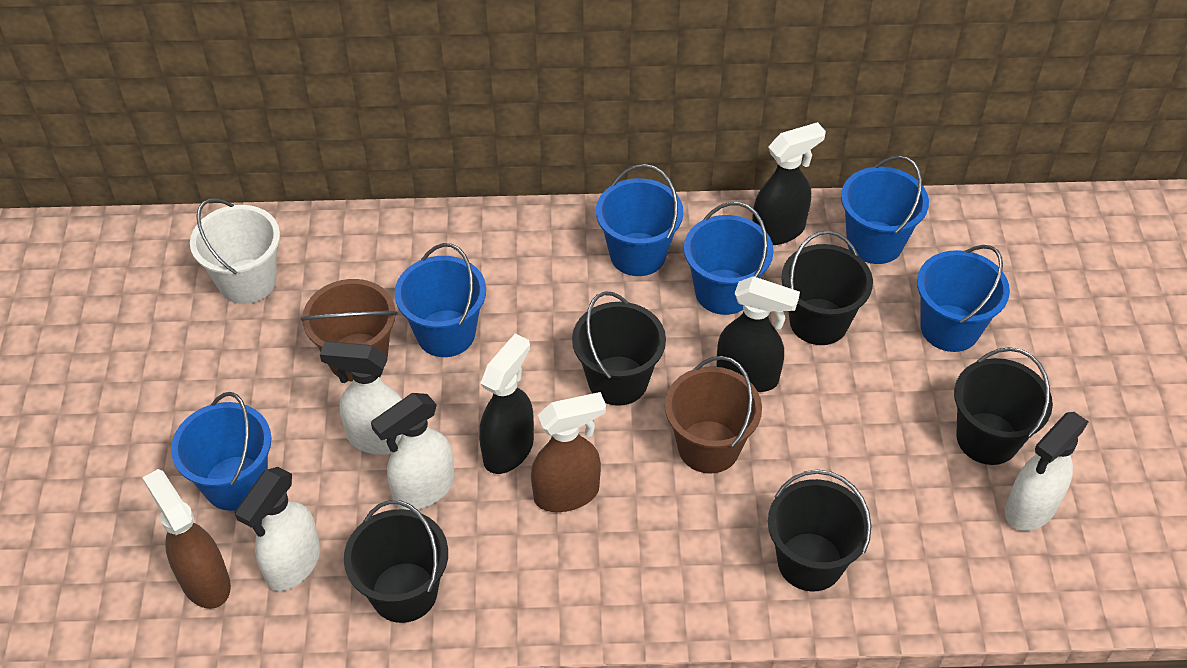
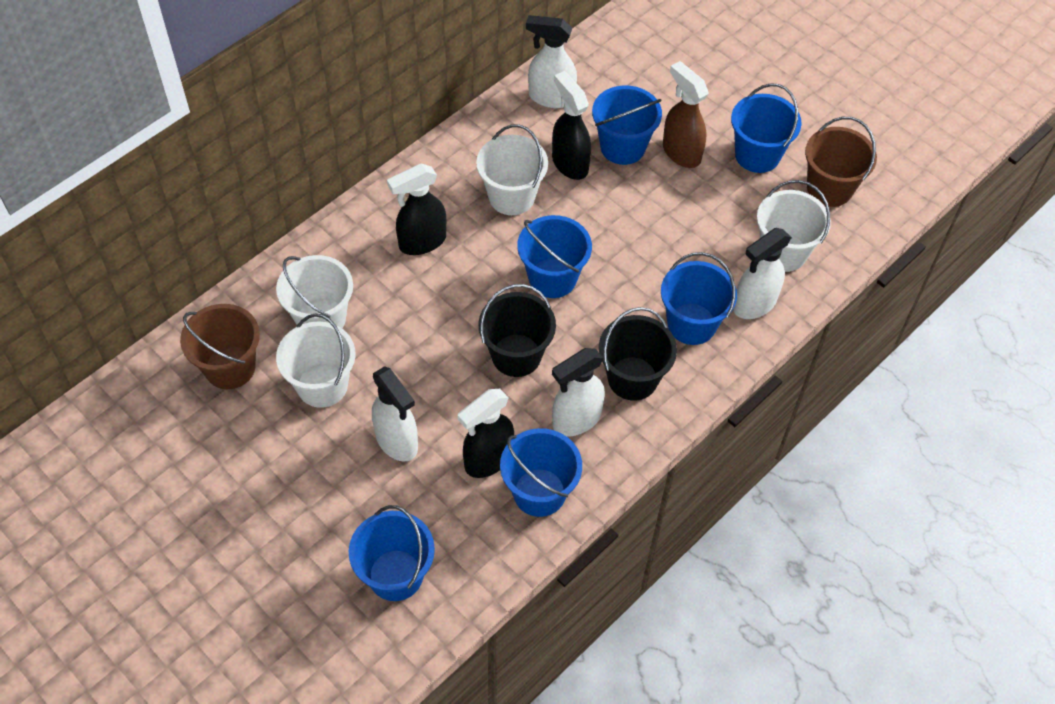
black bucket: 5 -> 2
brown spray bottle: 2 -> 1
white bucket: 1 -> 4

